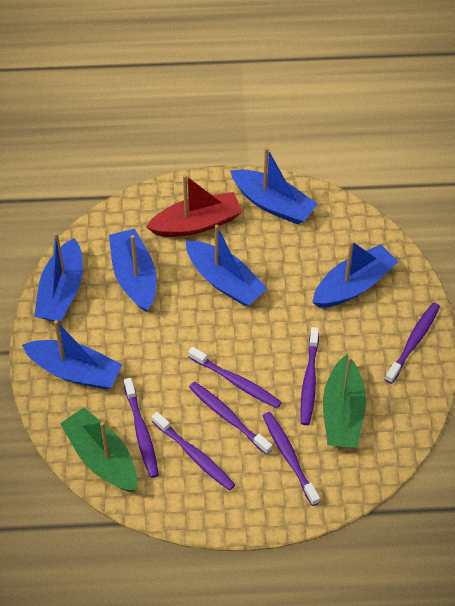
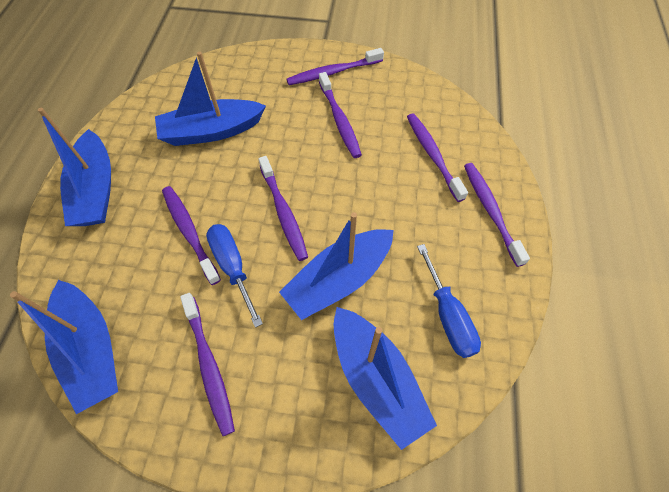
blue boat: 6 -> 5
blue screwdriver: 0 -> 2
green boat: 2 -> 0
red boat: 1 -> 0

